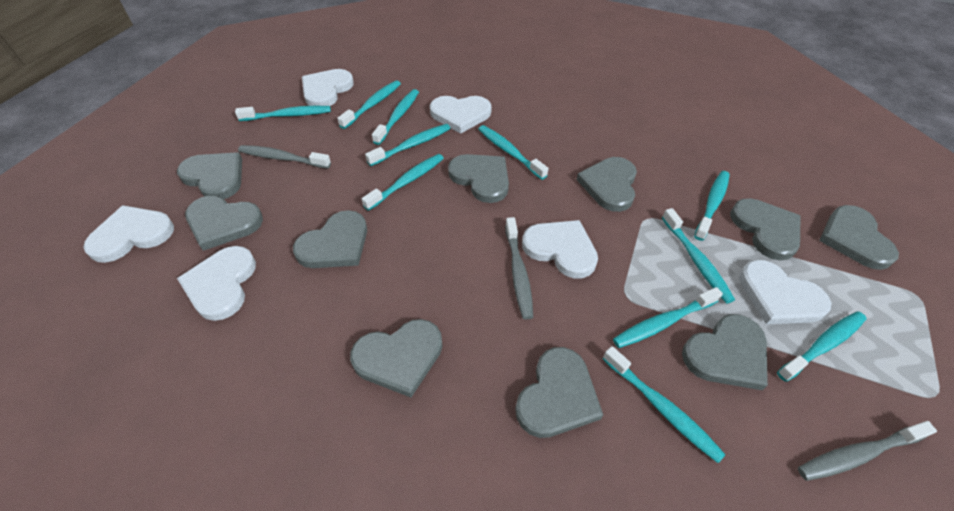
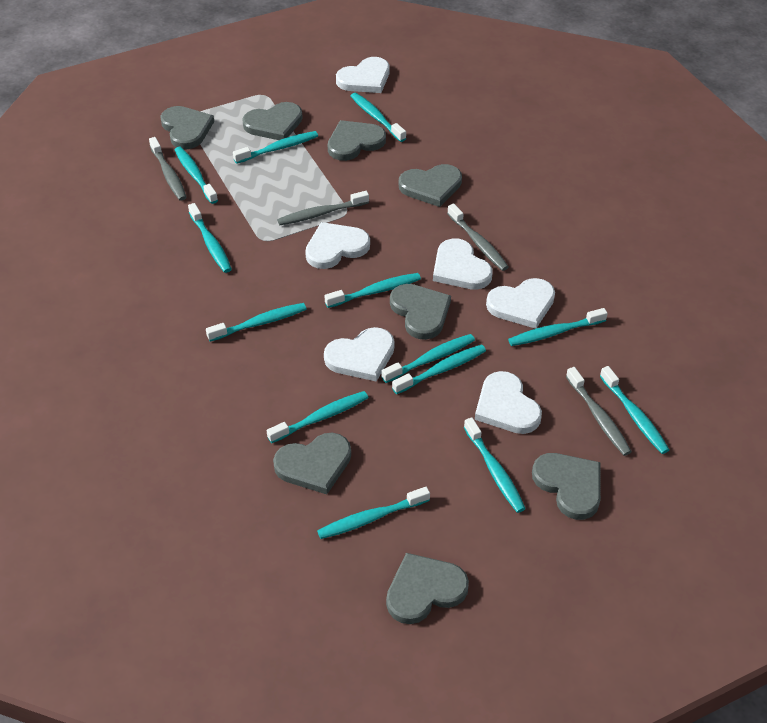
grey heart: 10 -> 8
grey toothbrush: 3 -> 4
turquoise toothbrush: 11 -> 13

